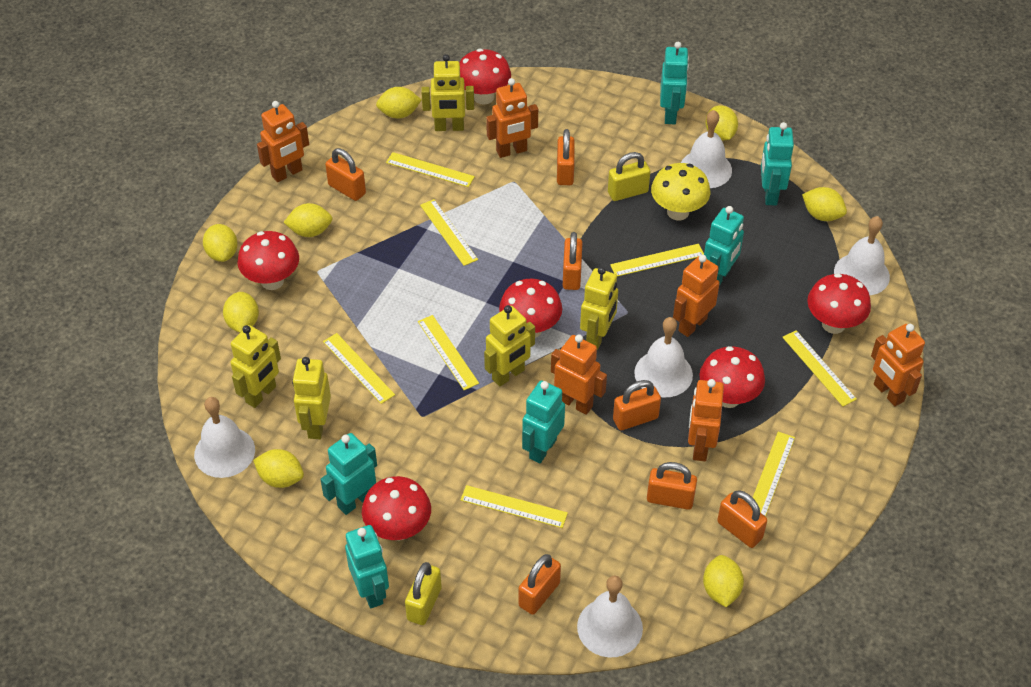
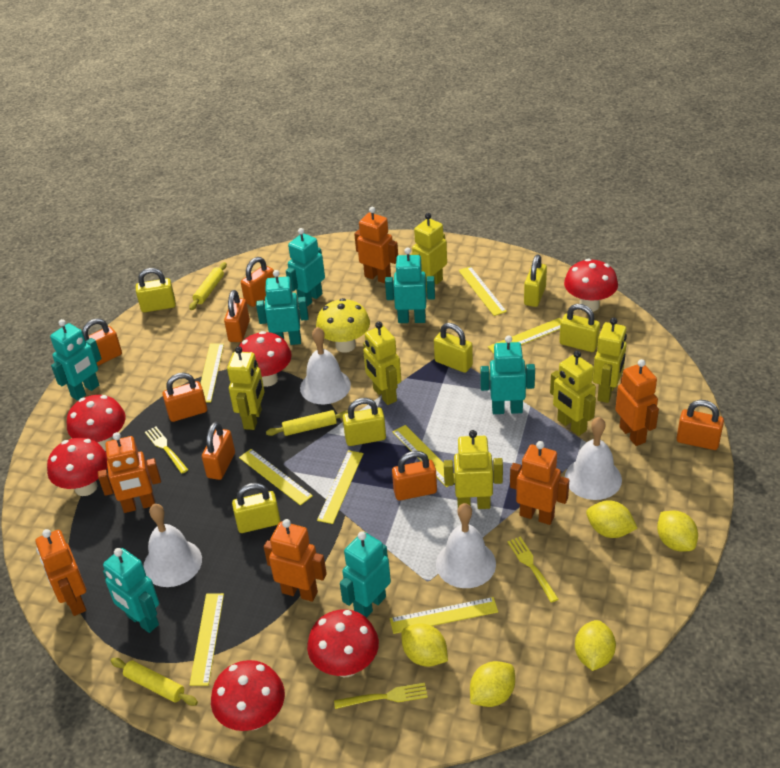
turquoise robot: 6 -> 7
white bell: 5 -> 4
yellow fork: 0 -> 3
yellow lemon: 8 -> 5
yellow padlock: 2 -> 6
yellow robot: 5 -> 6
yellow rolling pin: 0 -> 3

